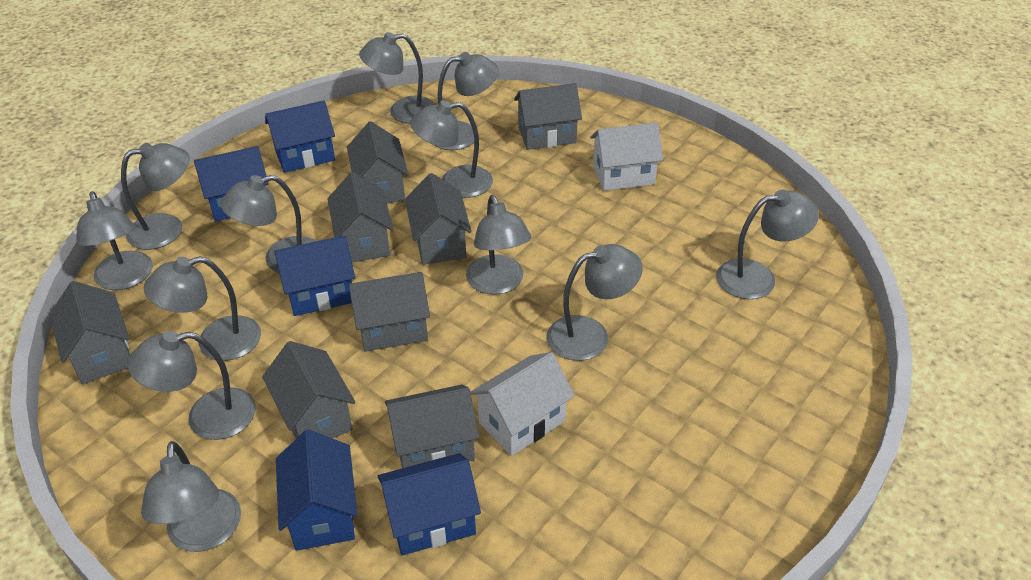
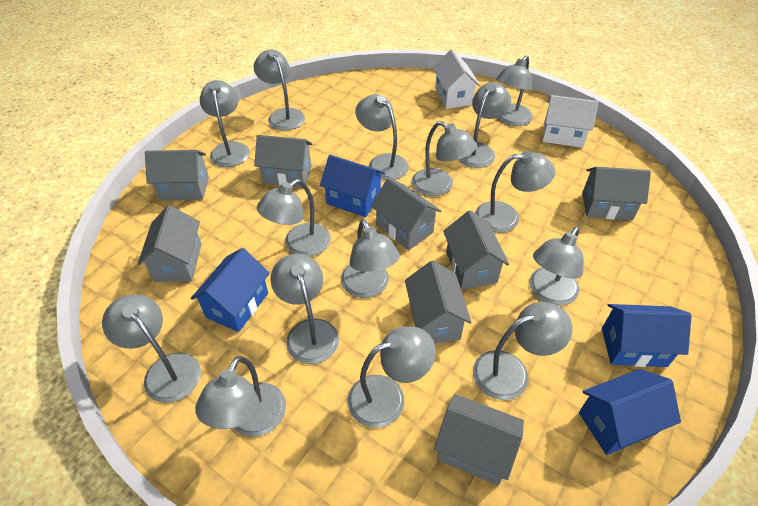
blue house: 5 -> 4
grey lamp: 12 -> 15

